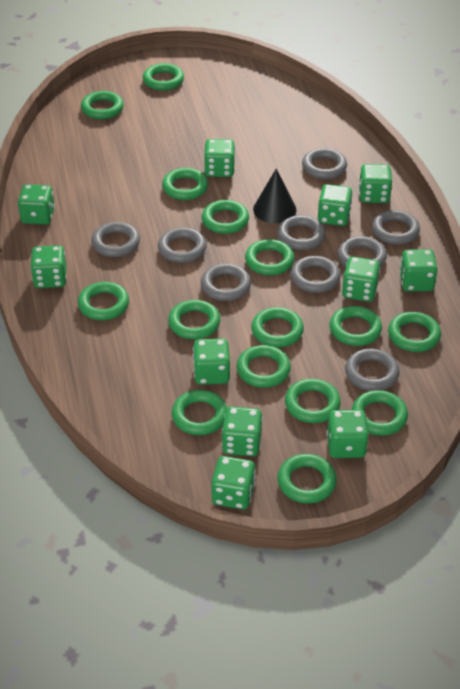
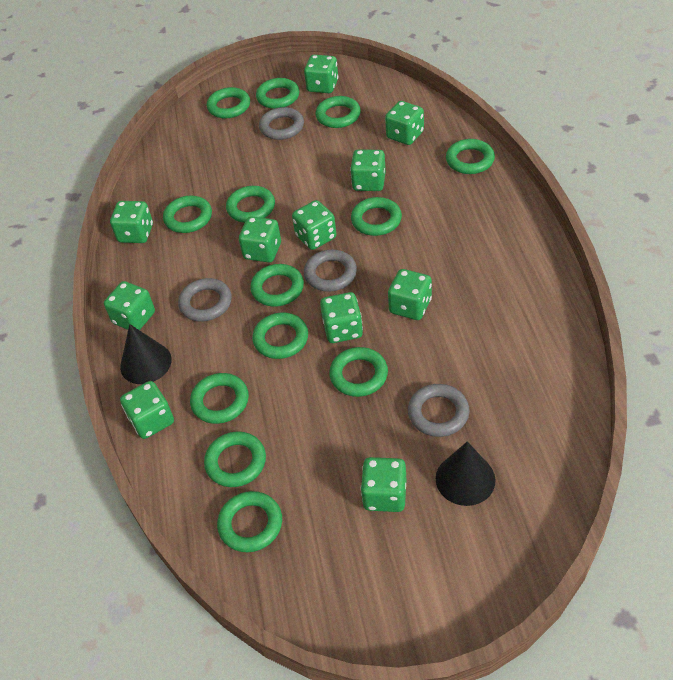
black cone: 1 -> 2
green ring: 15 -> 13
grey ring: 9 -> 4

